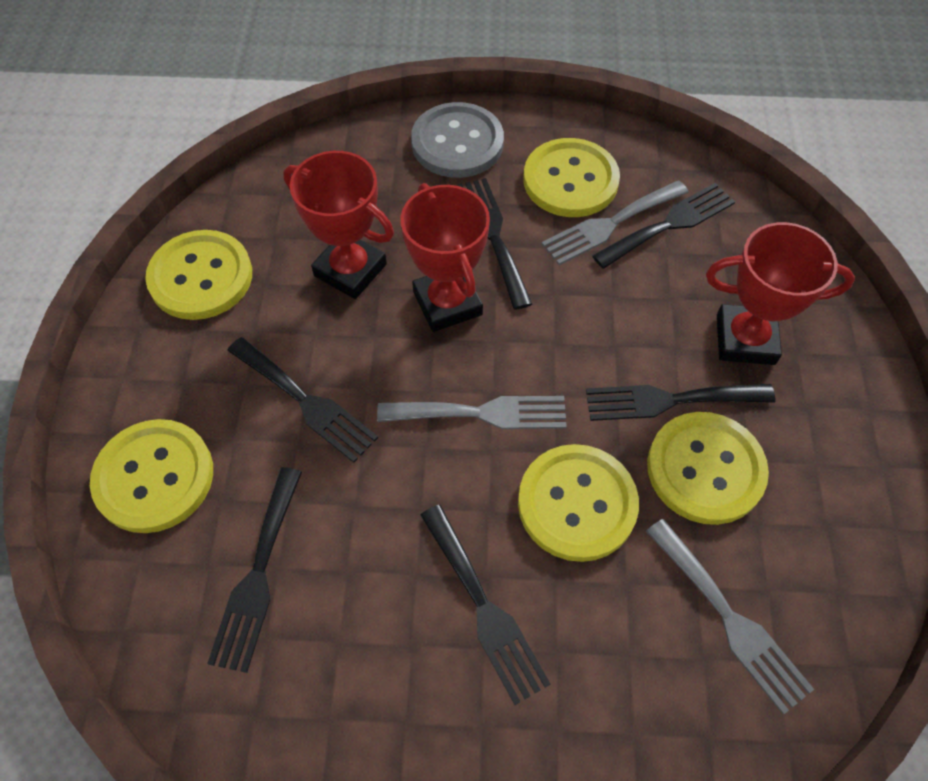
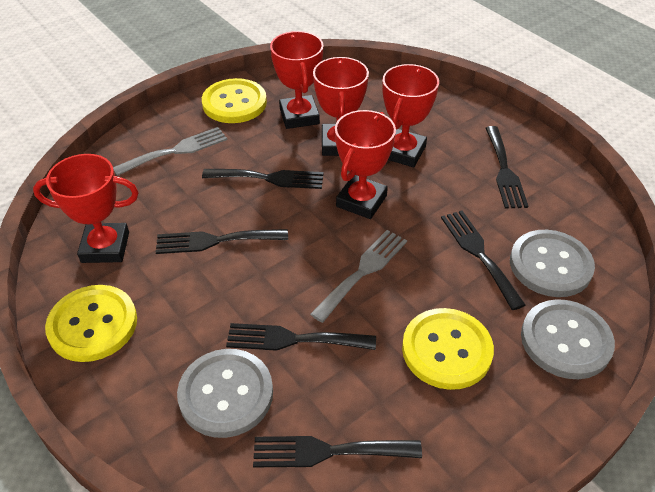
grey button: 1 -> 3
grey fork: 3 -> 2
red trophy: 3 -> 5
yellow button: 5 -> 3

